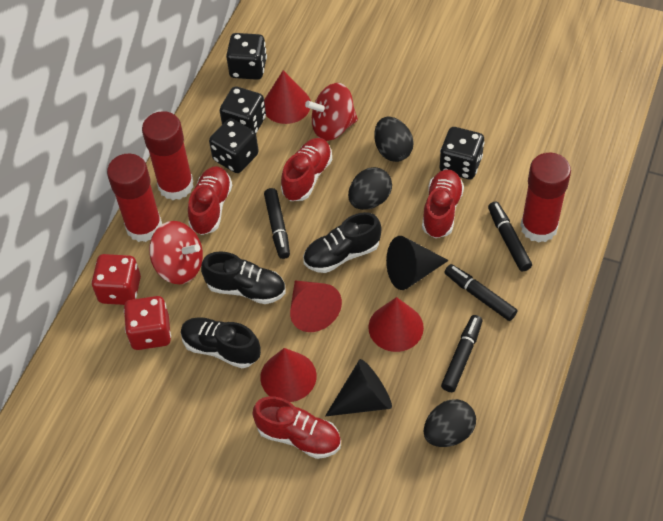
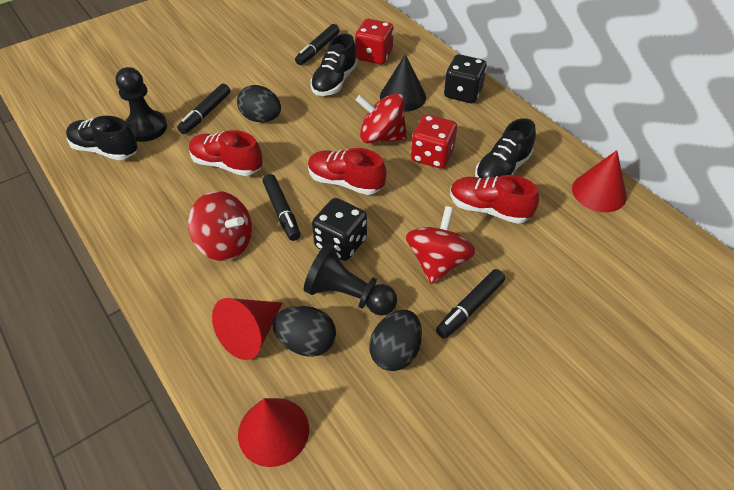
black cone: 2 -> 1
black dice: 4 -> 2
black pawn: 0 -> 2
red cone: 4 -> 3
red glue stick: 3 -> 0
red shoe: 4 -> 3
red spinning top: 2 -> 3

